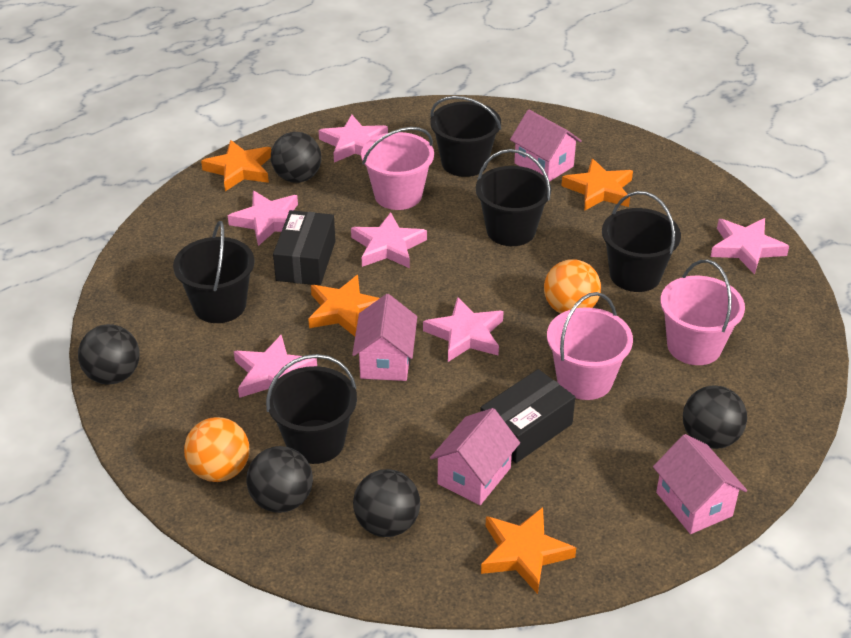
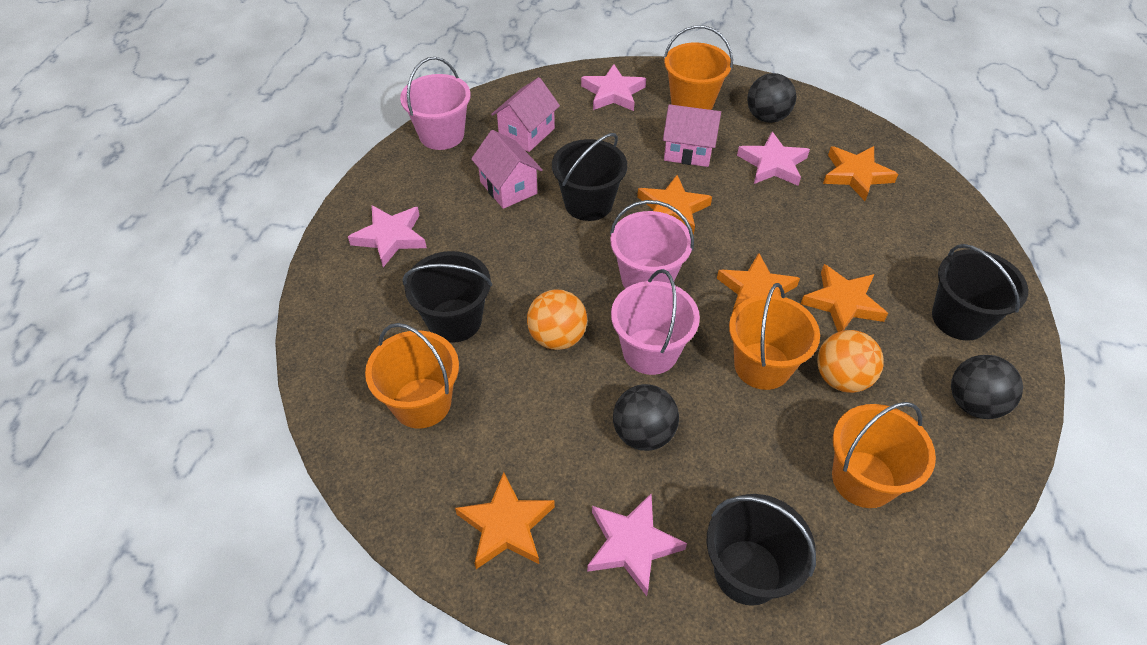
black ball: 5 -> 3
black box: 2 -> 0
black bucket: 5 -> 4
orange bucket: 0 -> 4
orange star: 4 -> 5
pink house: 4 -> 3
pink star: 6 -> 4

